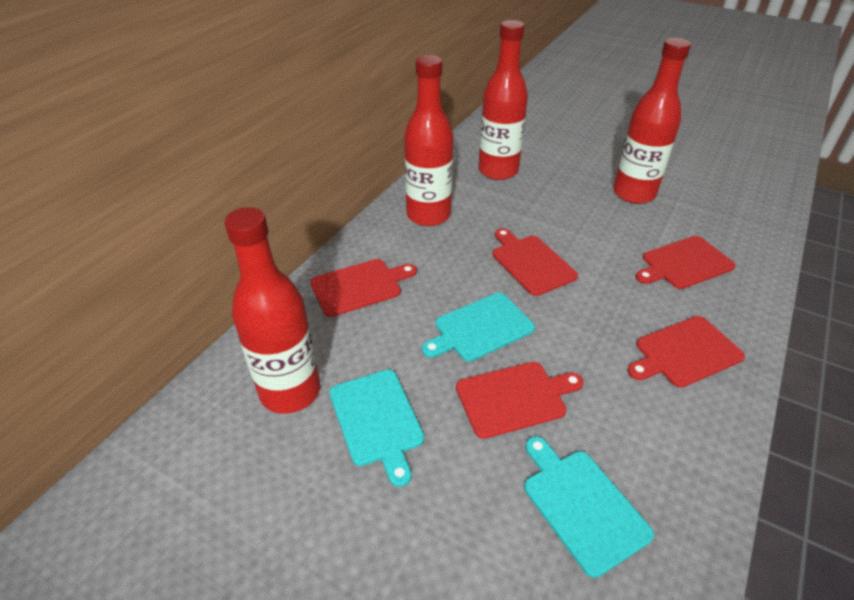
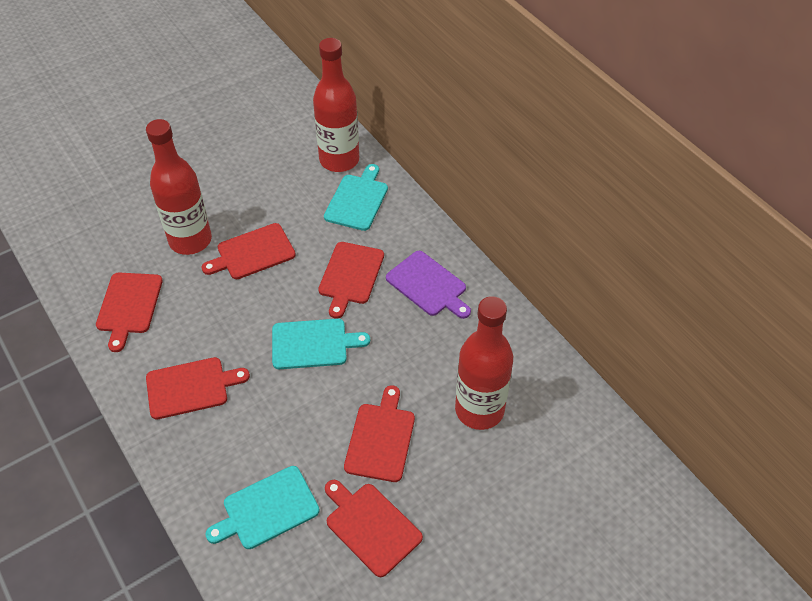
purple cutting board: 0 -> 1
red bottle: 4 -> 3
red cutting board: 5 -> 6

